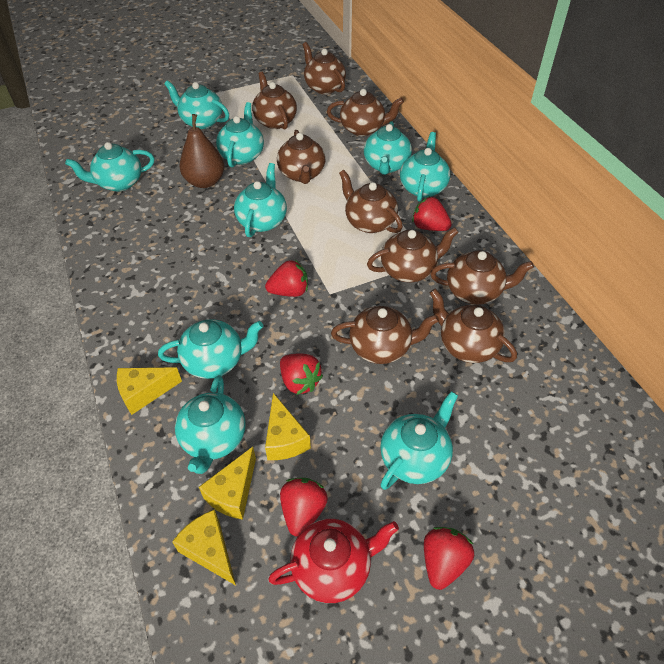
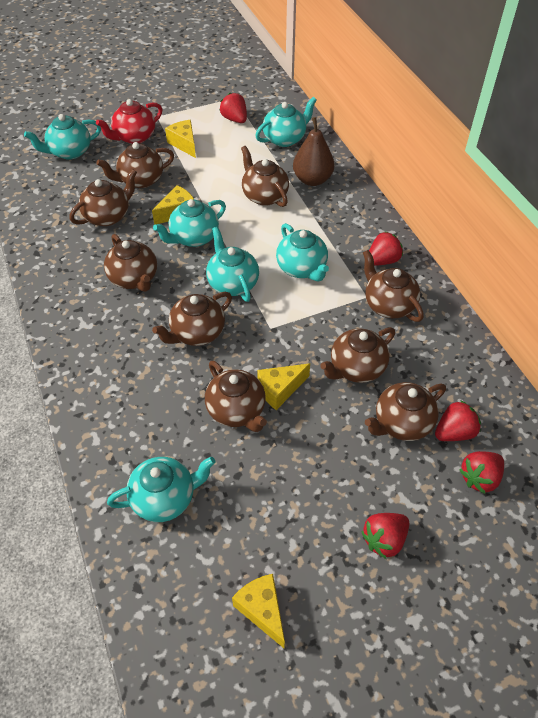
turquoise teapot: 9 -> 6

